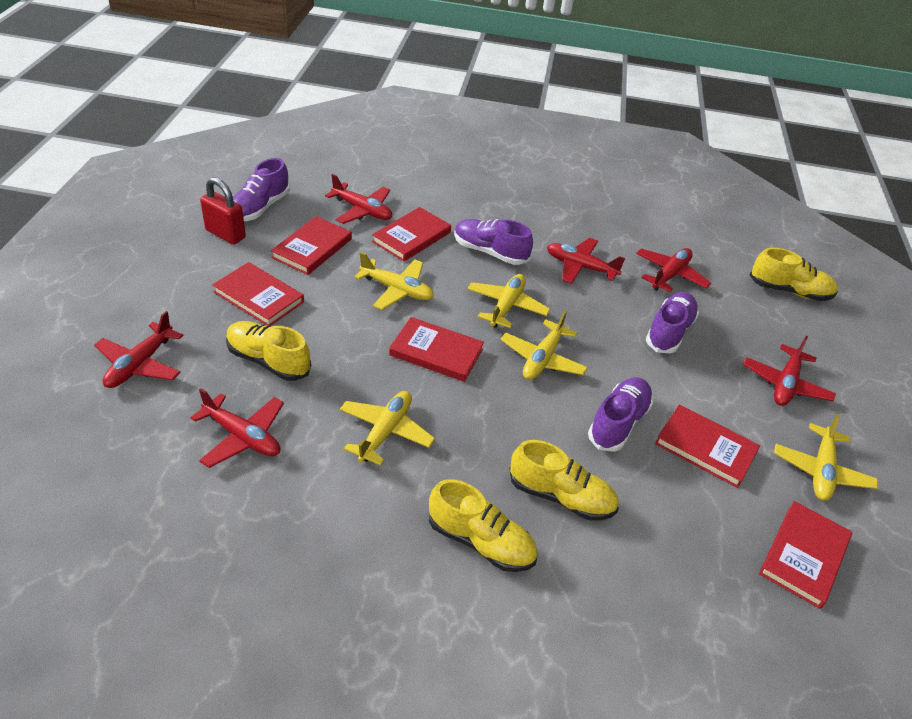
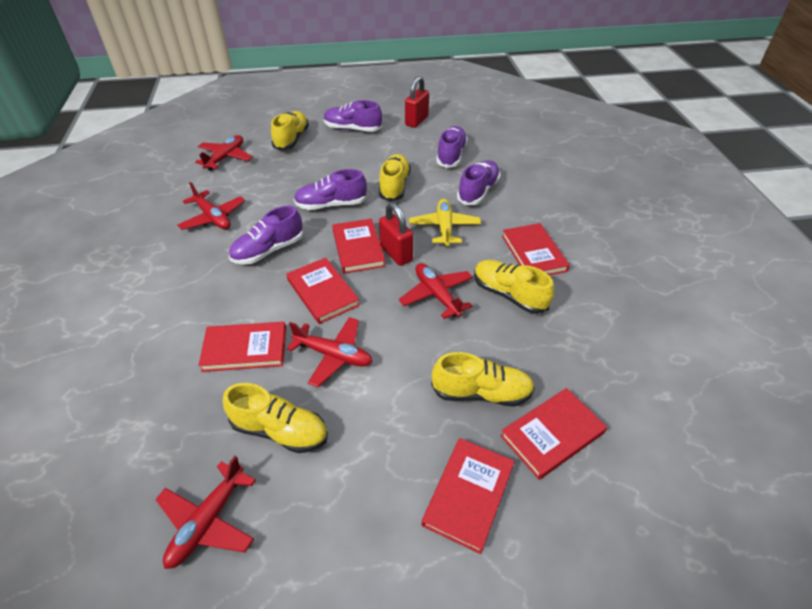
purple shoe: 4 -> 5
red padlock: 1 -> 2
red plane: 6 -> 5
yellow plane: 5 -> 1
yellow shoe: 4 -> 5

